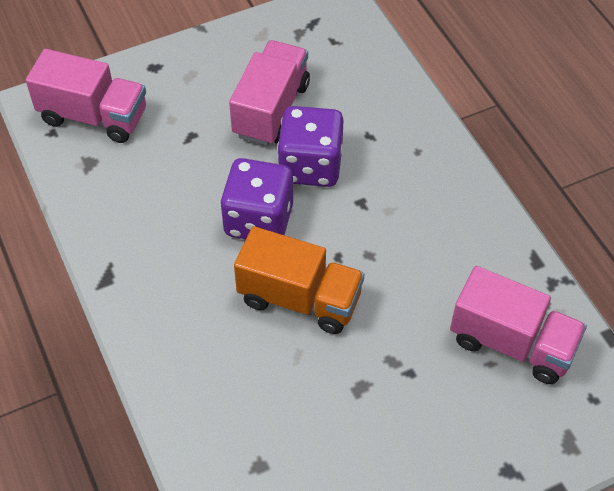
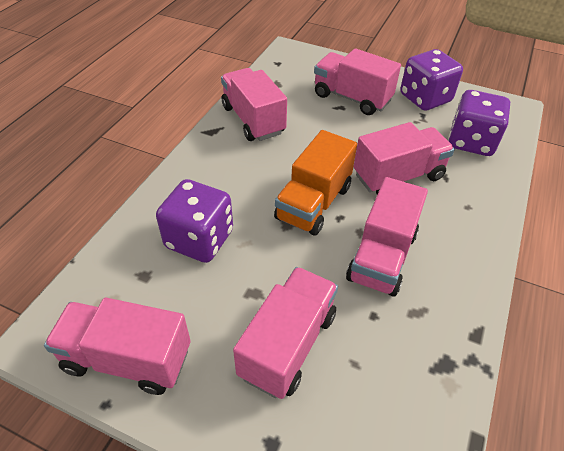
pink truck: 3 -> 6
purple dice: 2 -> 3

